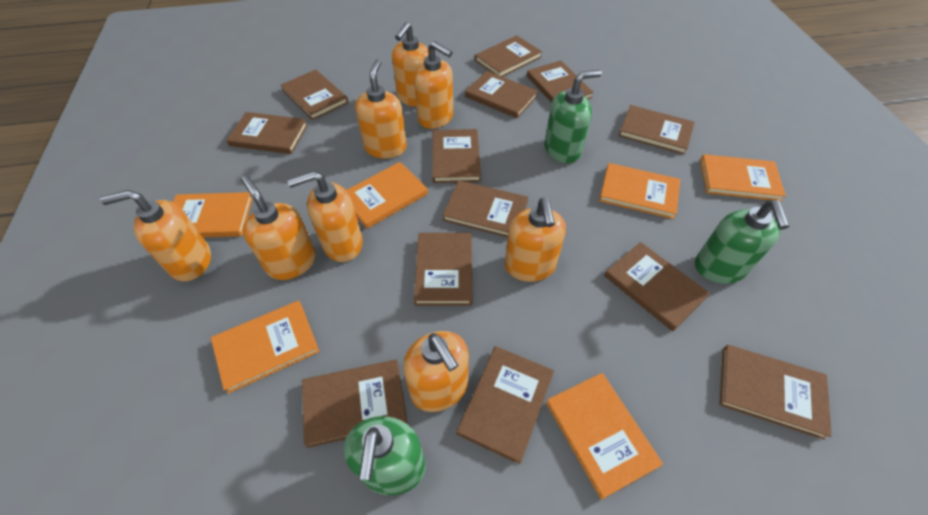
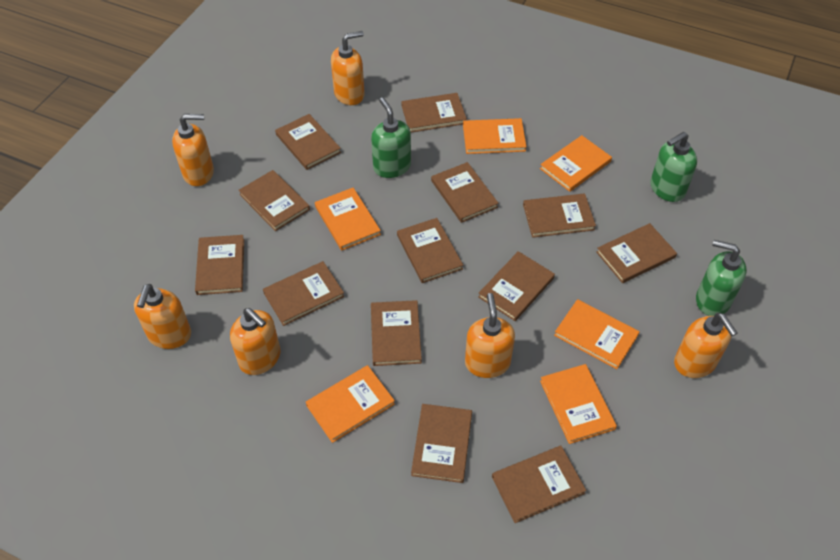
orange soap dispenser: 8 -> 6

